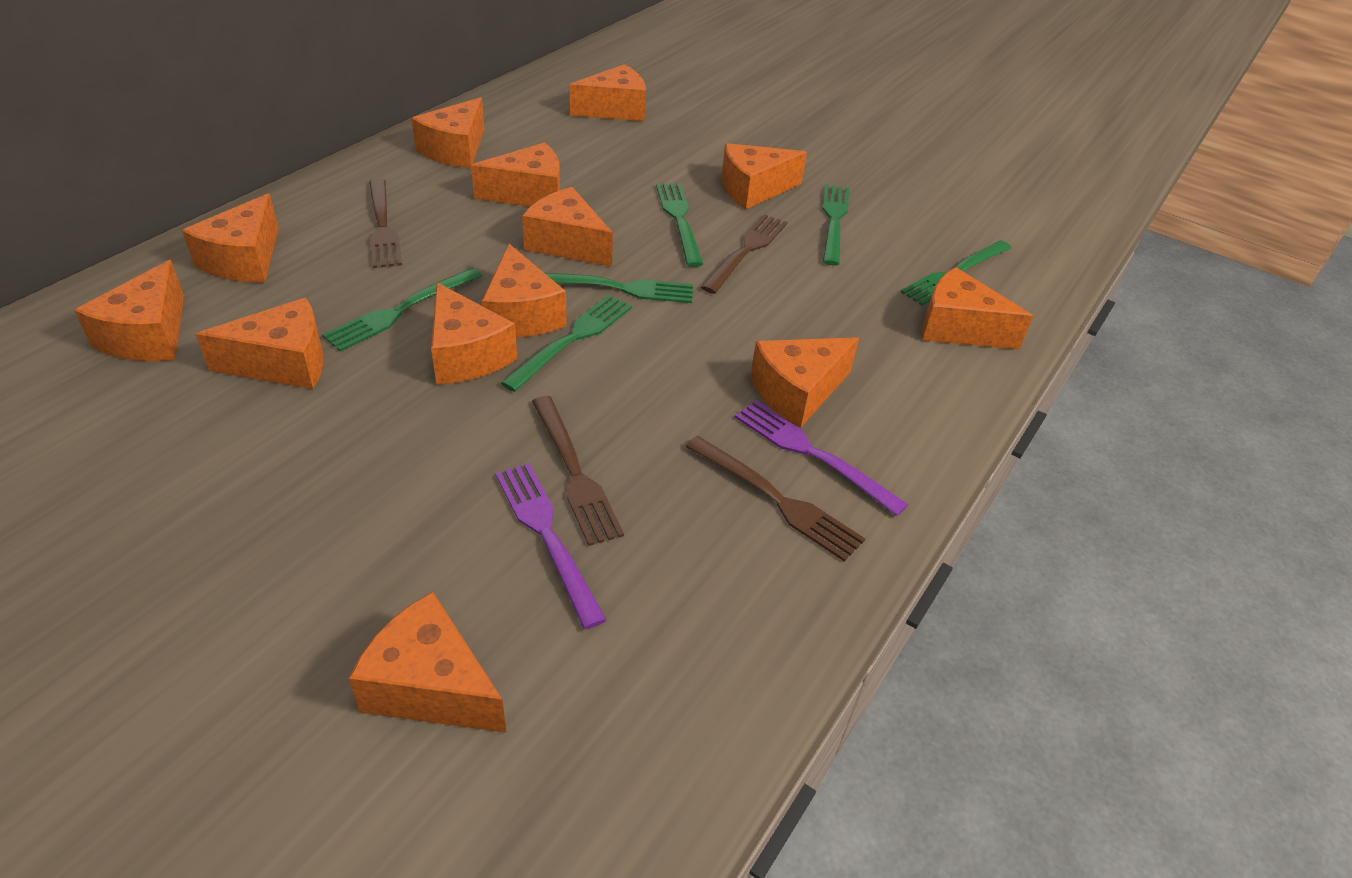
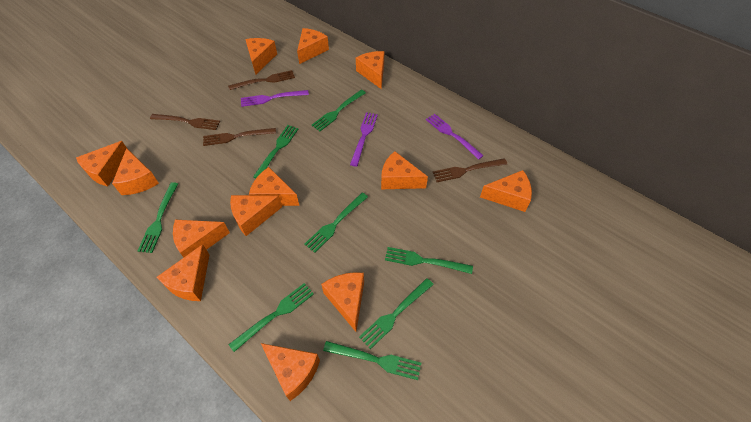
green fork: 6 -> 8
purple fork: 2 -> 3

